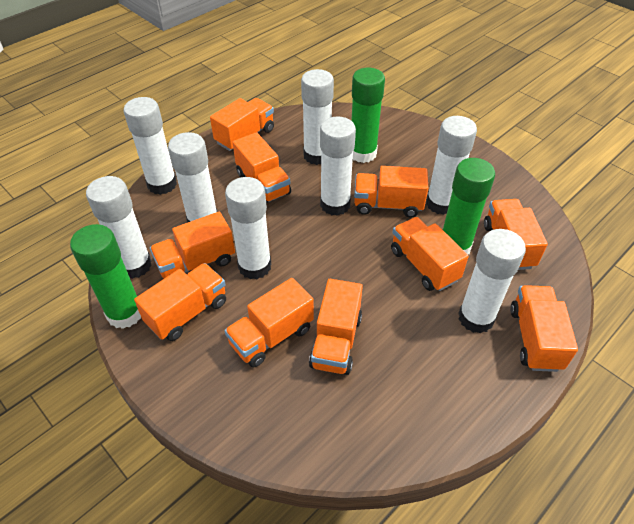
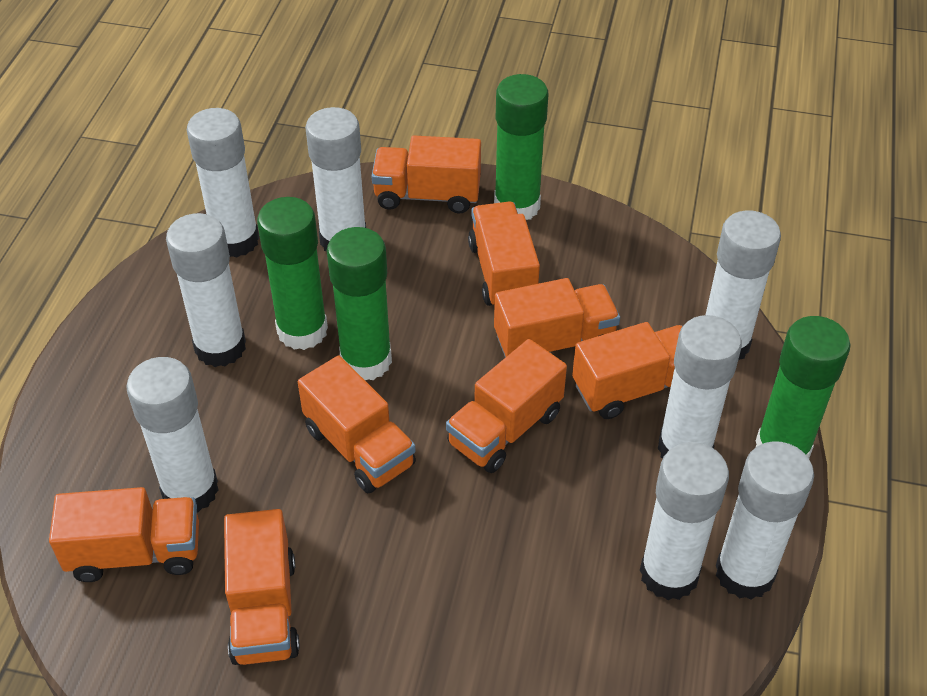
green glue stick: 3 -> 4
orange truck: 10 -> 8

